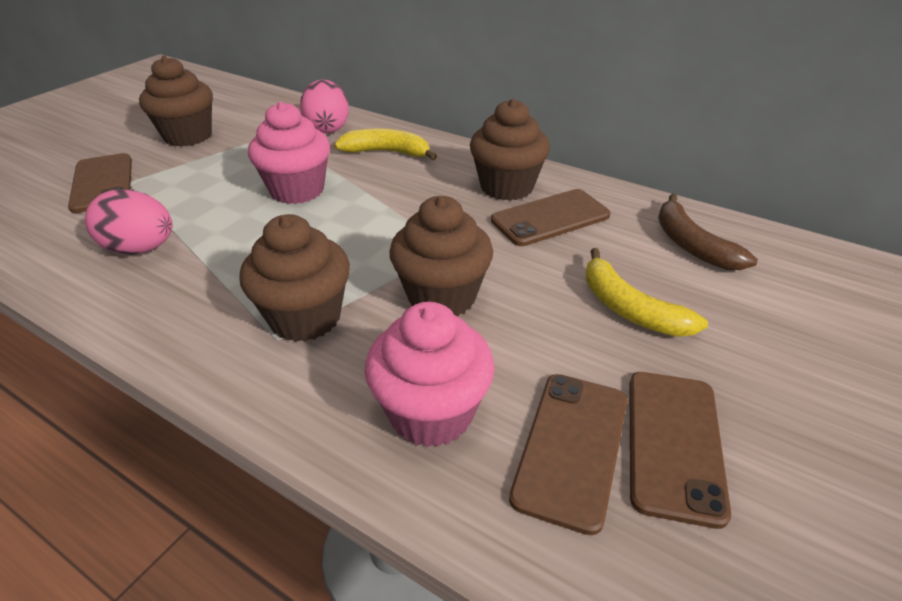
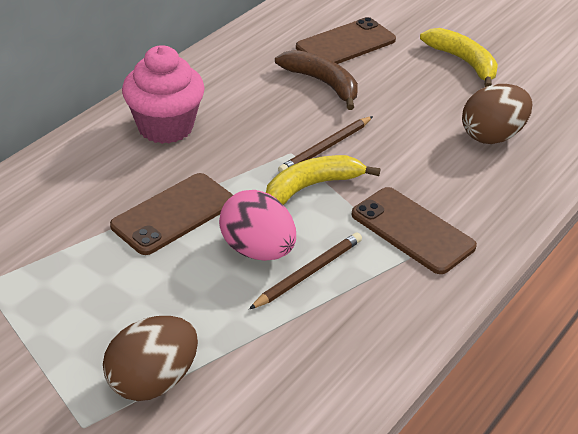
brown cupcake: 4 -> 0
brown egg: 0 -> 2
brown pencil: 0 -> 2
brown phone: 4 -> 3
pink cupcake: 2 -> 1
pink egg: 2 -> 1

